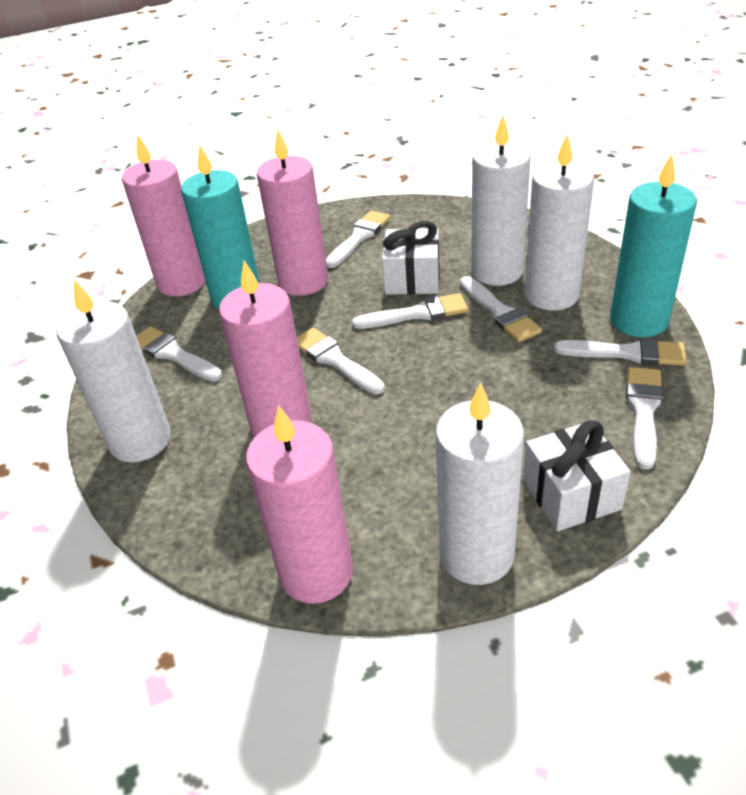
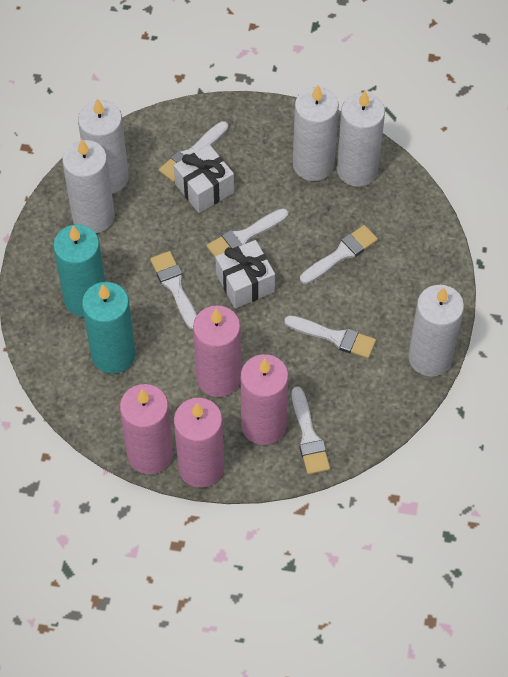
white brush: 7 -> 6
white candle: 4 -> 5

